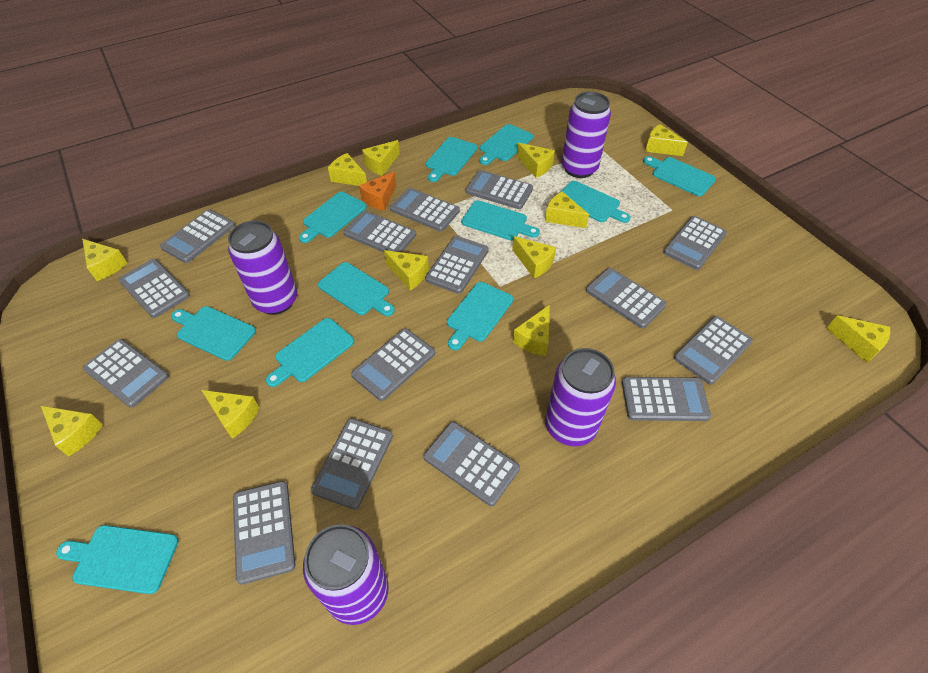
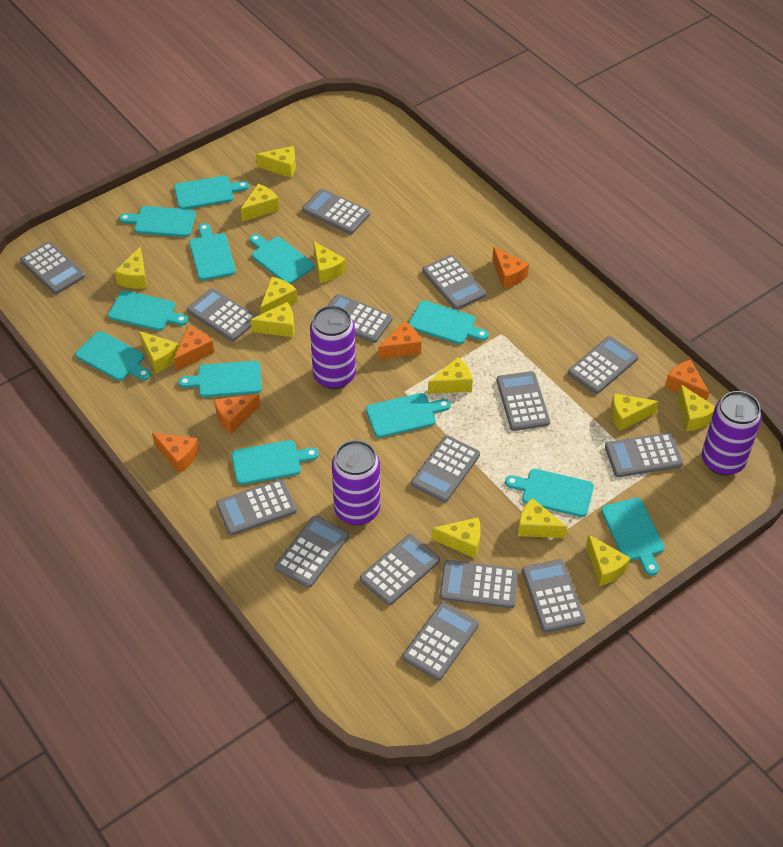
orange cheese: 1 -> 6
purple can: 4 -> 3
turquoise cutting board: 11 -> 12
yellow cheese: 12 -> 13

